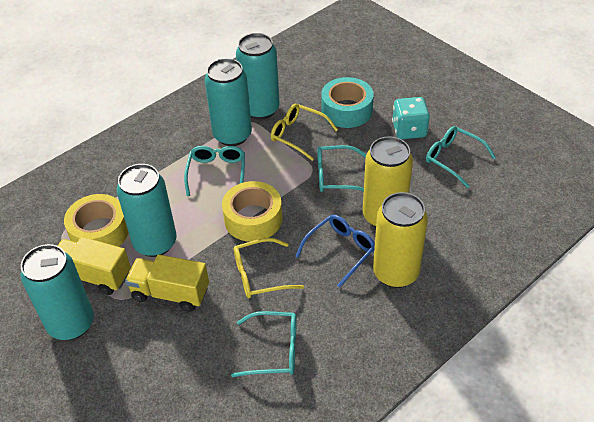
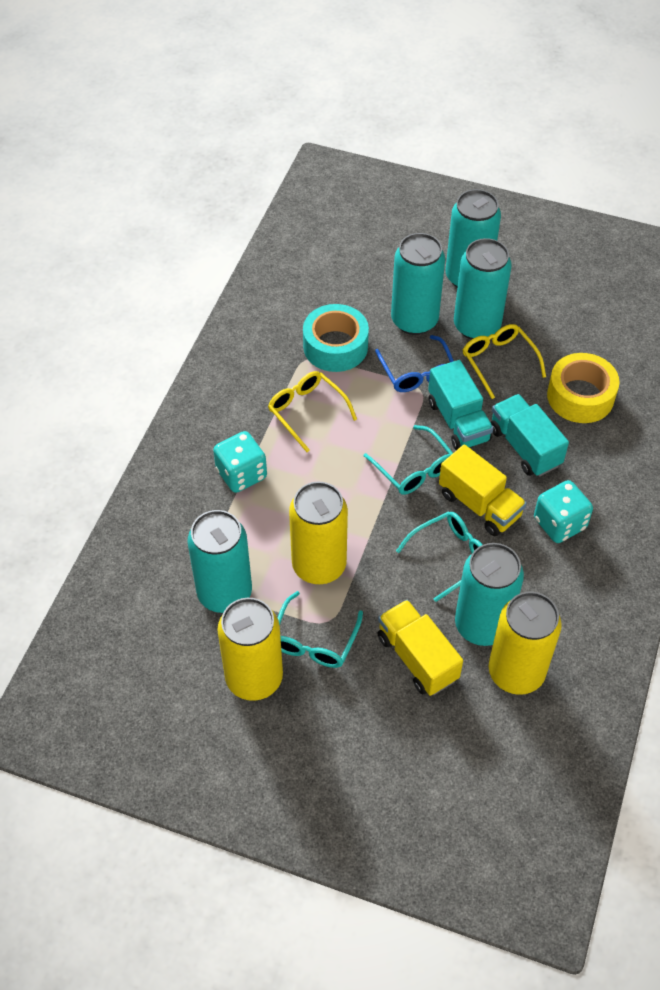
turquoise can: 4 -> 5
turquoise dice: 1 -> 2
turquoise glasses: 4 -> 3
turquoise truck: 0 -> 2
yellow can: 2 -> 3
yellow tape: 2 -> 1

